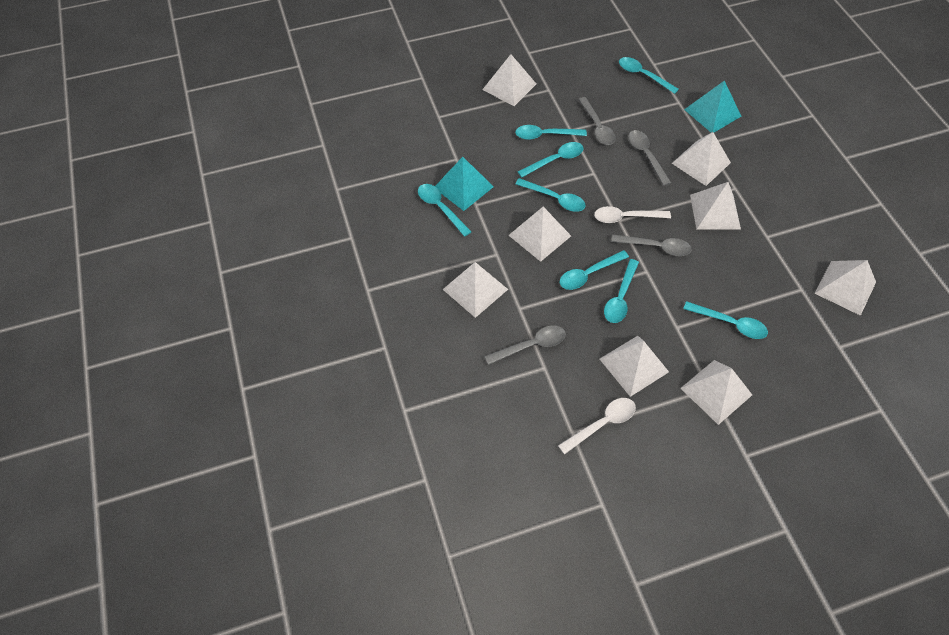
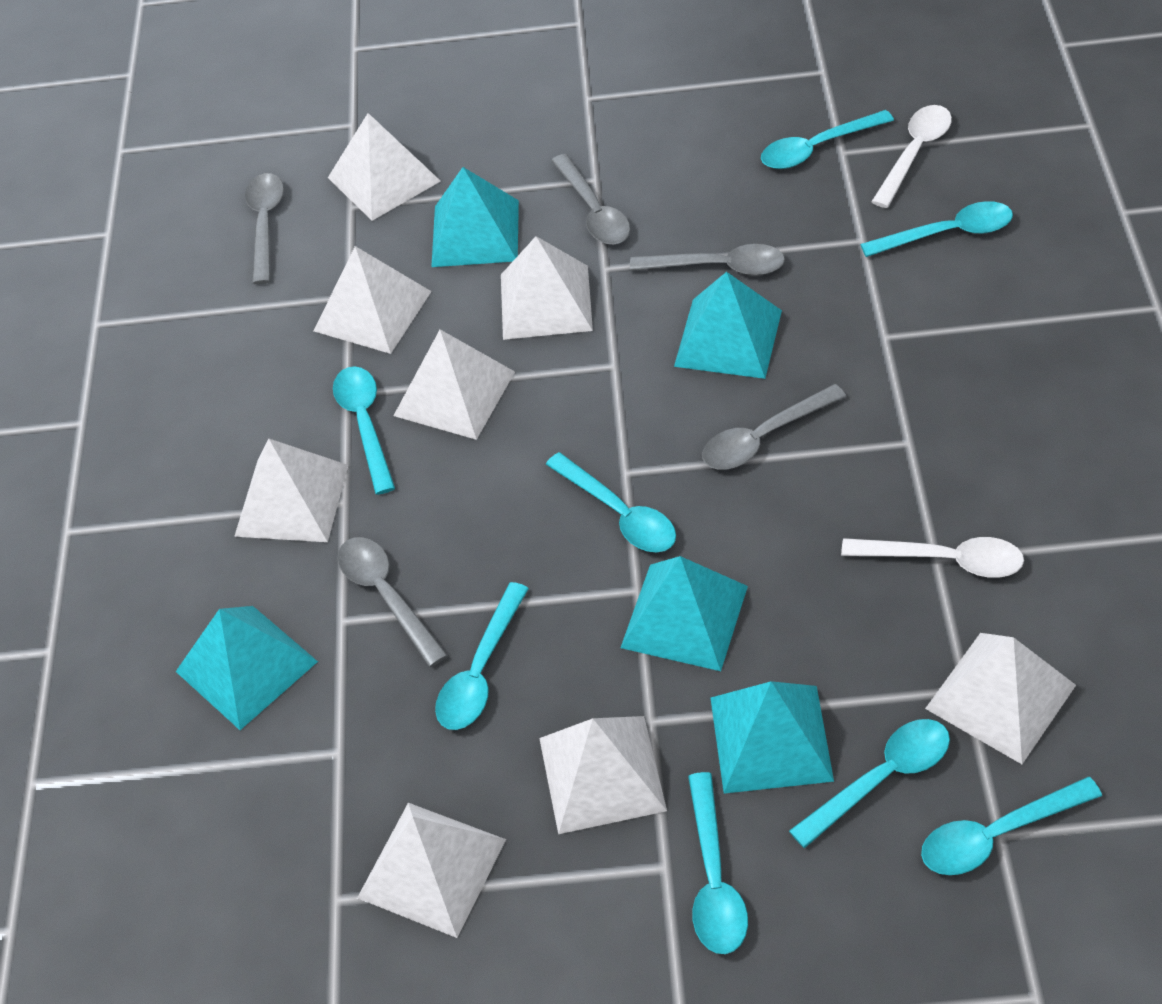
grey spoon: 4 -> 5
turquoise pyramid: 2 -> 5

